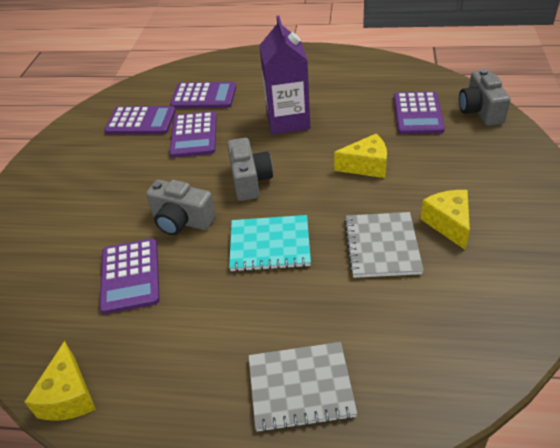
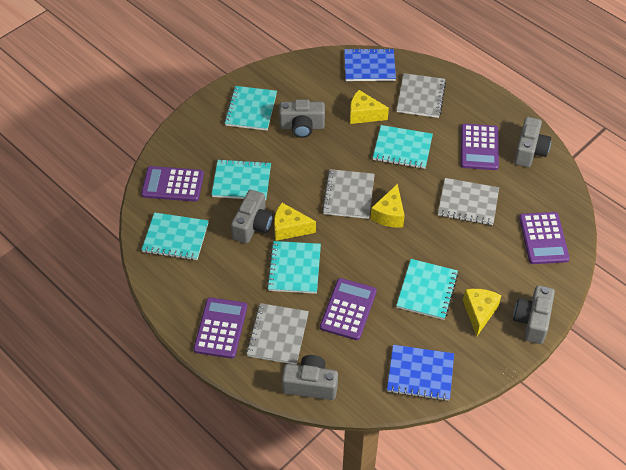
blue notebook: 0 -> 2
grey camera: 3 -> 5
grey notebook: 2 -> 4
purple carton: 1 -> 0
turquoise notebook: 1 -> 6
yellow cheese: 3 -> 4

